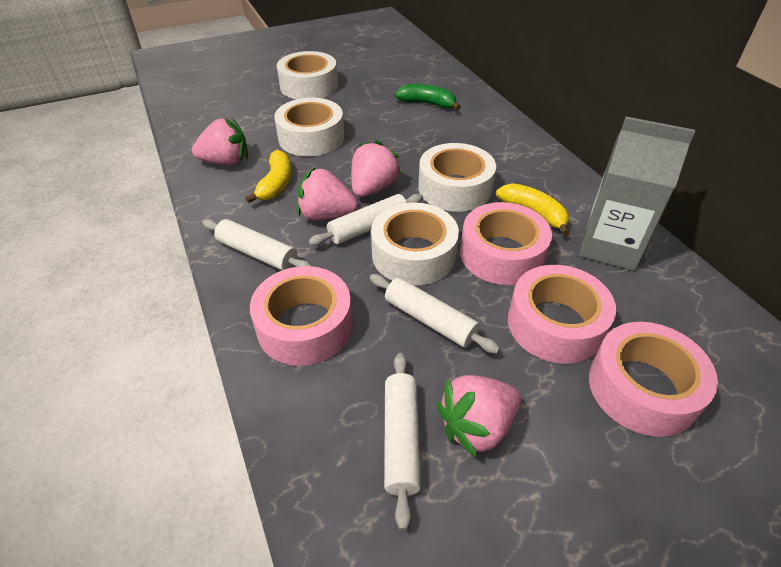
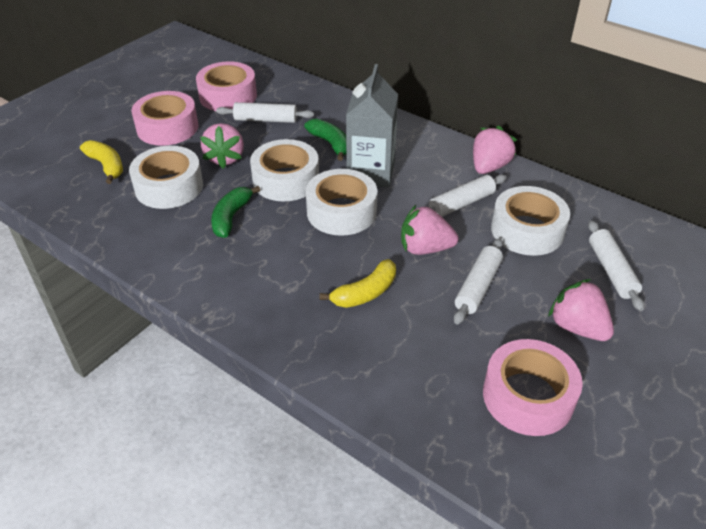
green banana: 1 -> 2
pink tape: 4 -> 3

